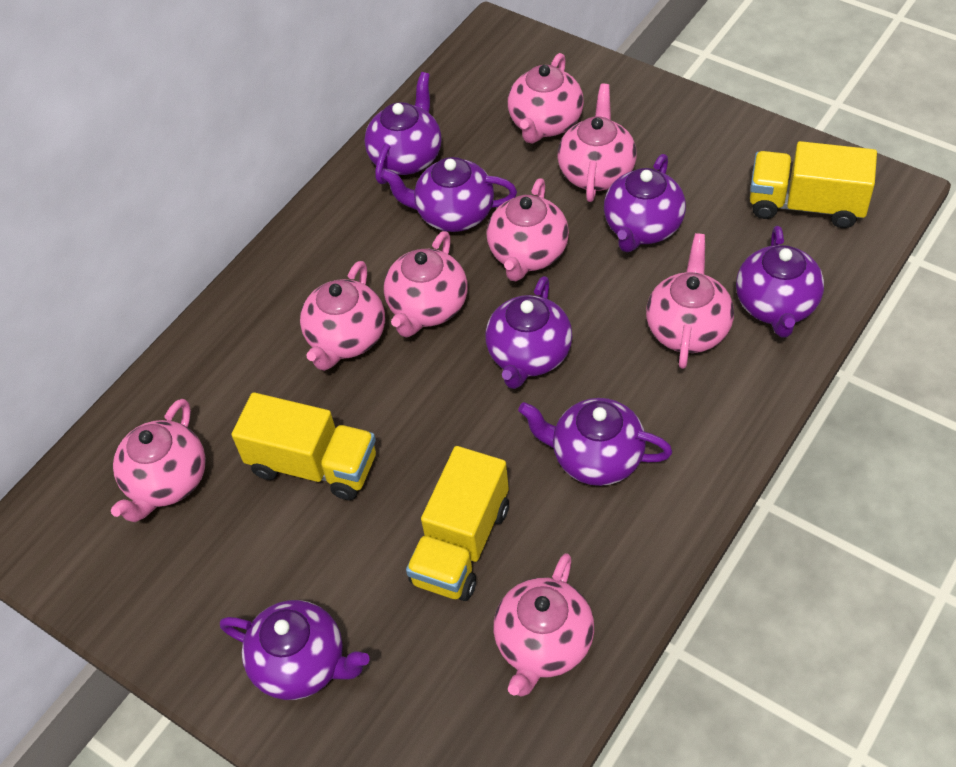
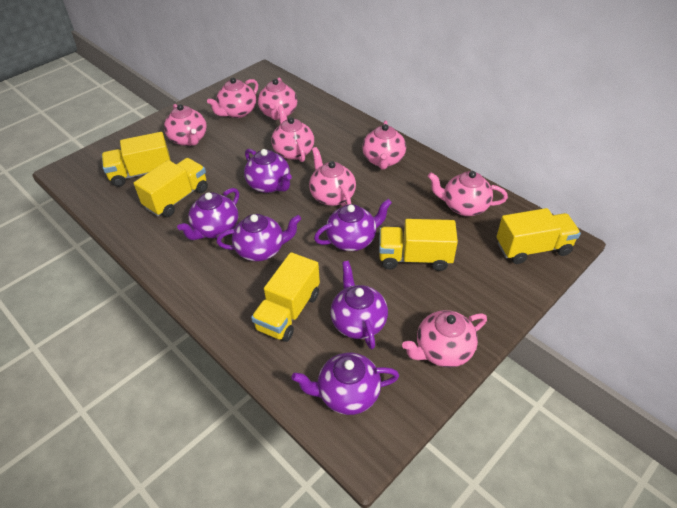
purple teapot: 7 -> 6
yellow truck: 3 -> 5

